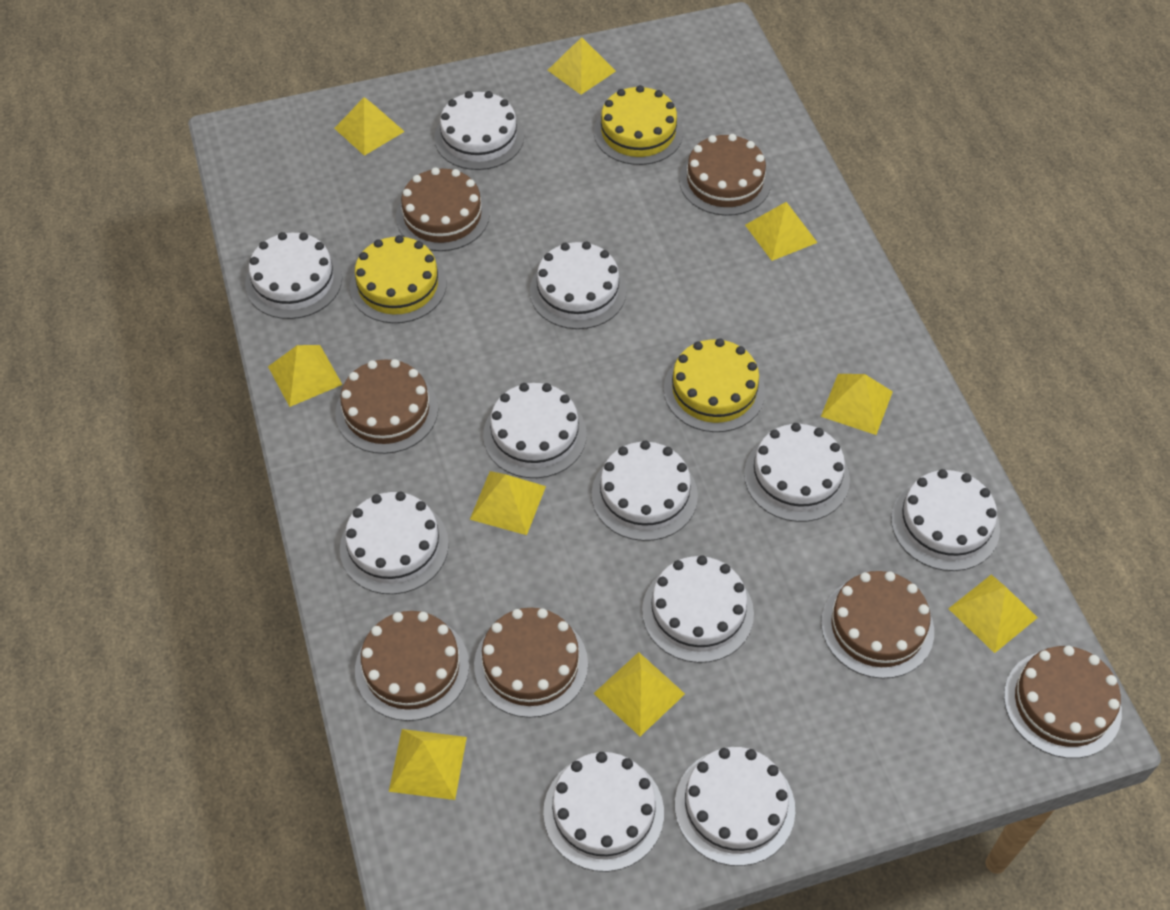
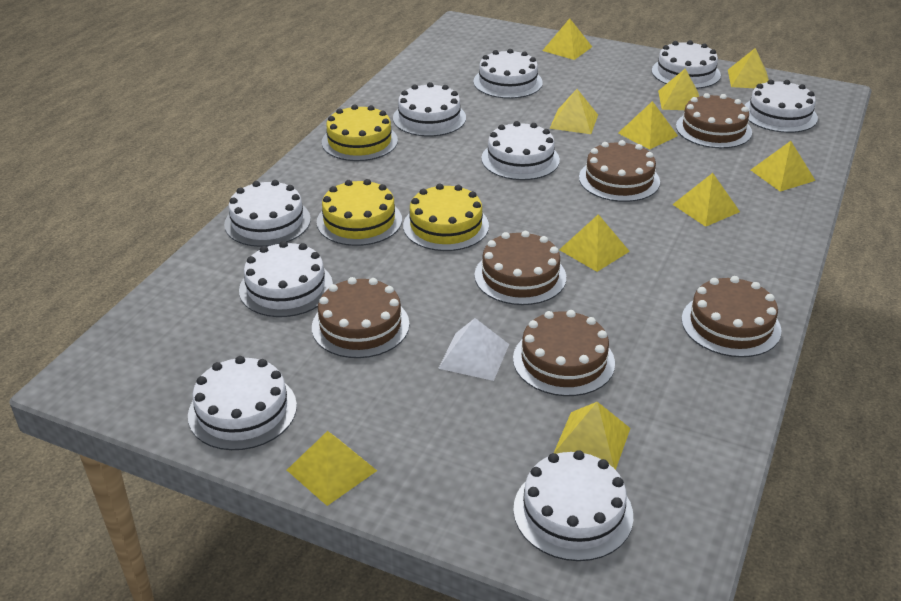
brown cake: 7 -> 6
white cake: 11 -> 9
white pyramid: 0 -> 1
yellow pyramid: 9 -> 10

